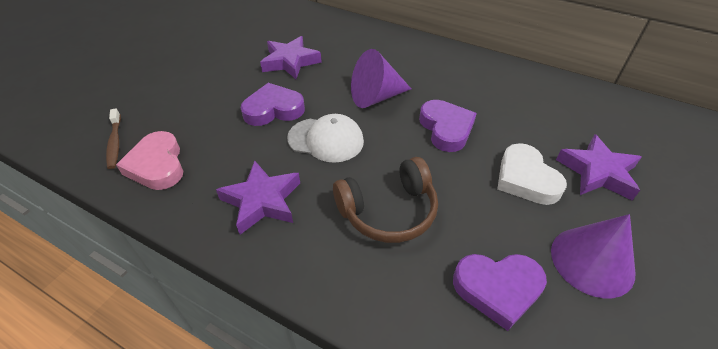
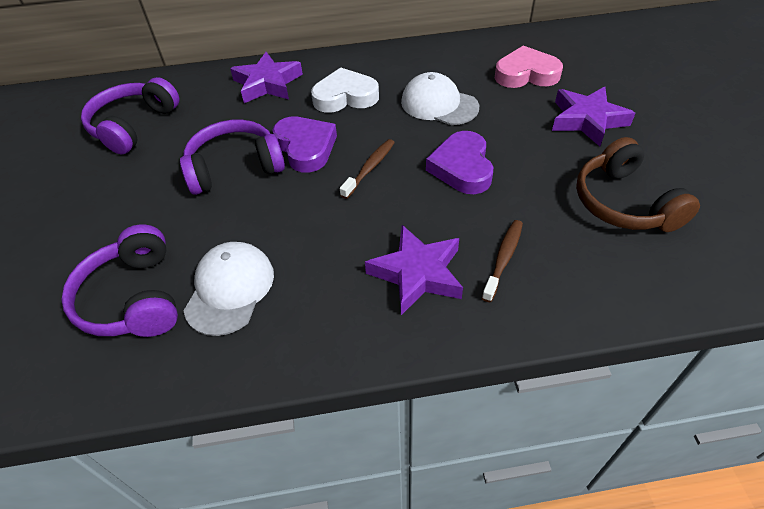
brown toothbrush: 1 -> 2
purple cone: 2 -> 0
purple headphones: 0 -> 3
purple heart: 3 -> 2
white cap: 1 -> 2

